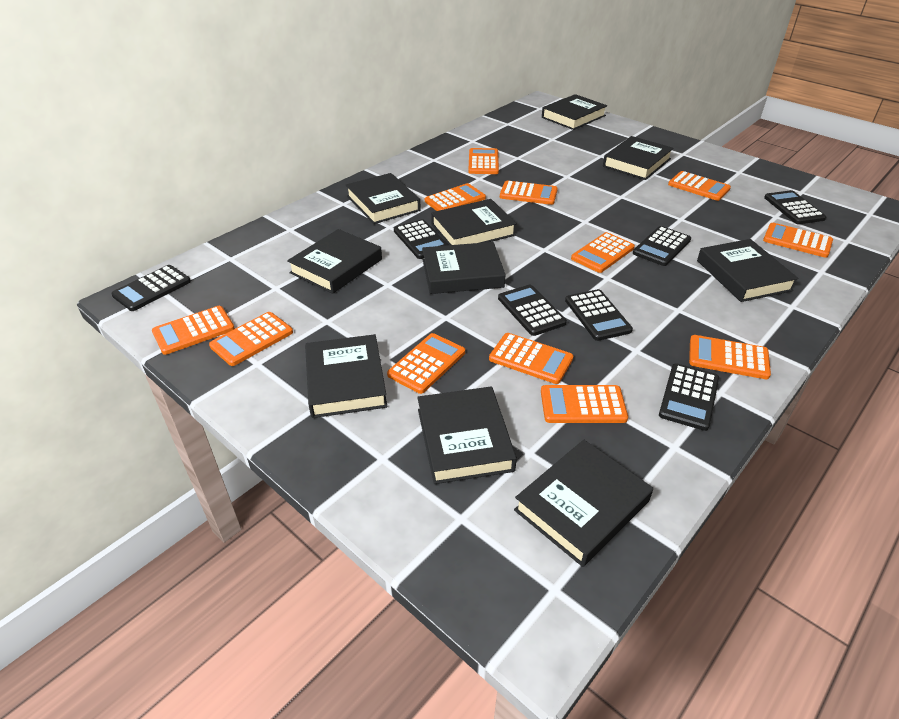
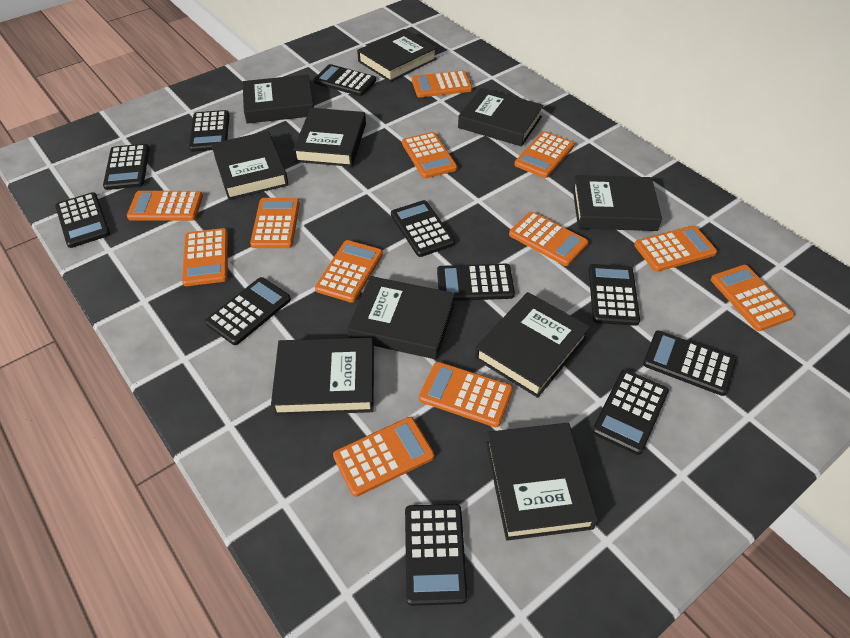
black calculator: 7 -> 11

